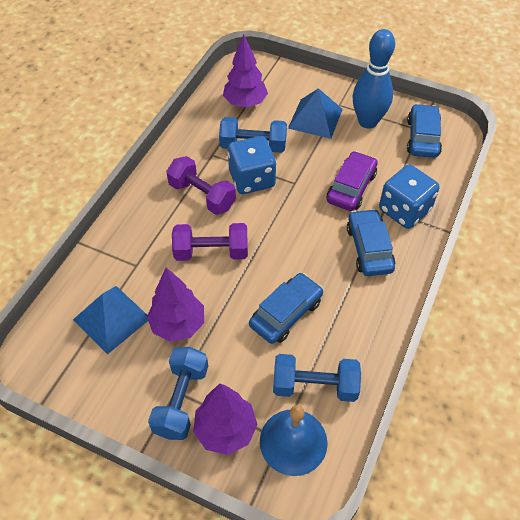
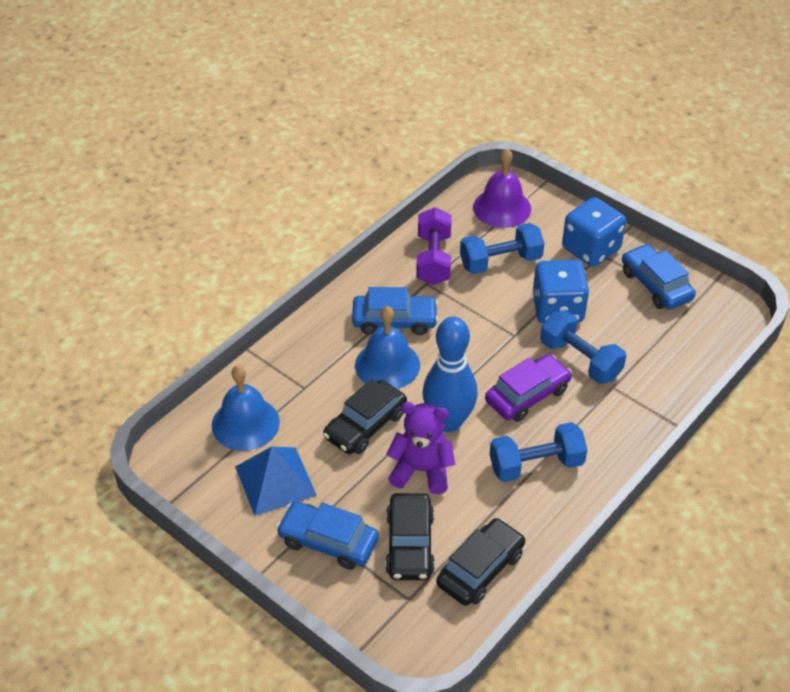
black car: 0 -> 3
blue bell: 1 -> 2
blue pyramid: 2 -> 1
purple bell: 0 -> 1
purple dumbbell: 2 -> 1
purple teddy bear: 0 -> 1
purple tree: 3 -> 0

